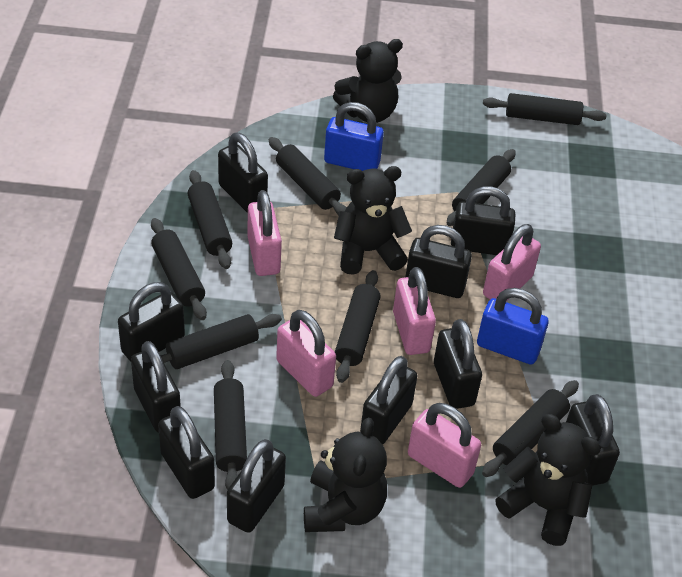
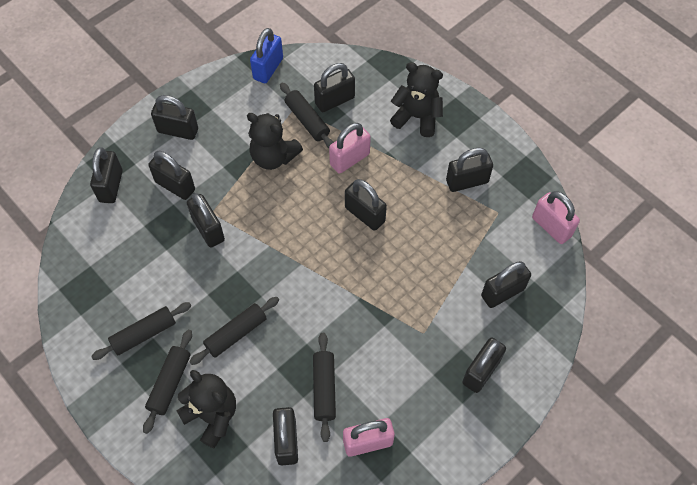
black rolling pin: 9 -> 5
black teddy bear: 4 -> 3
blue padlock: 2 -> 1
pink padlock: 5 -> 3

